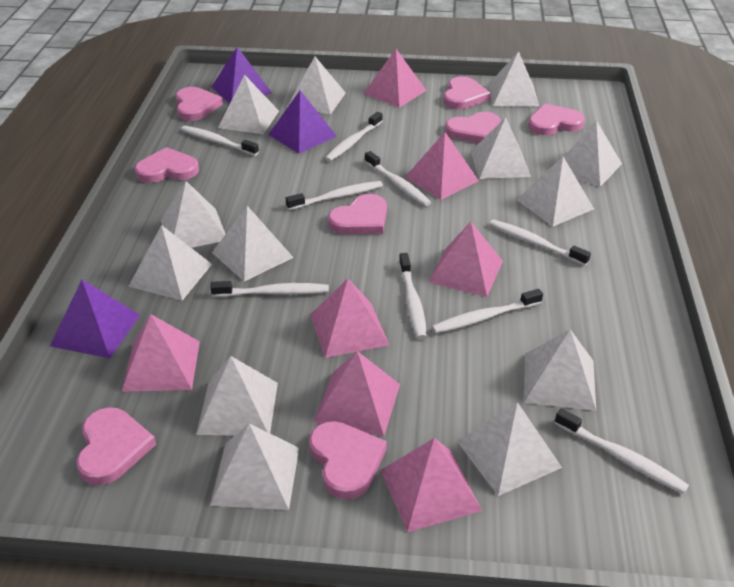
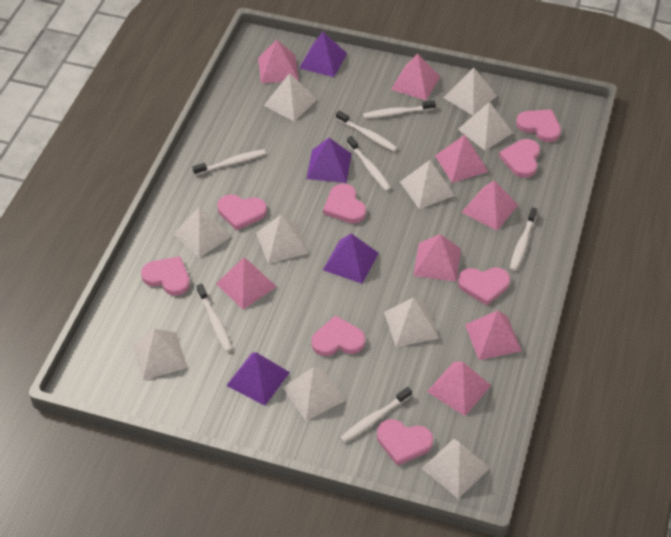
pink pyramid: 7 -> 8
purple pyramid: 3 -> 4
white pyramid: 13 -> 10
white toothbrush: 9 -> 7

